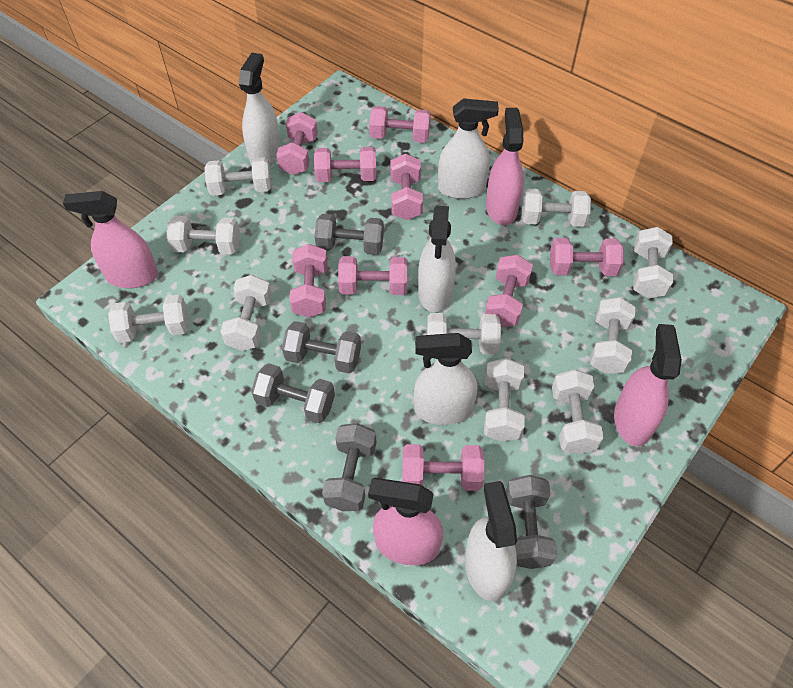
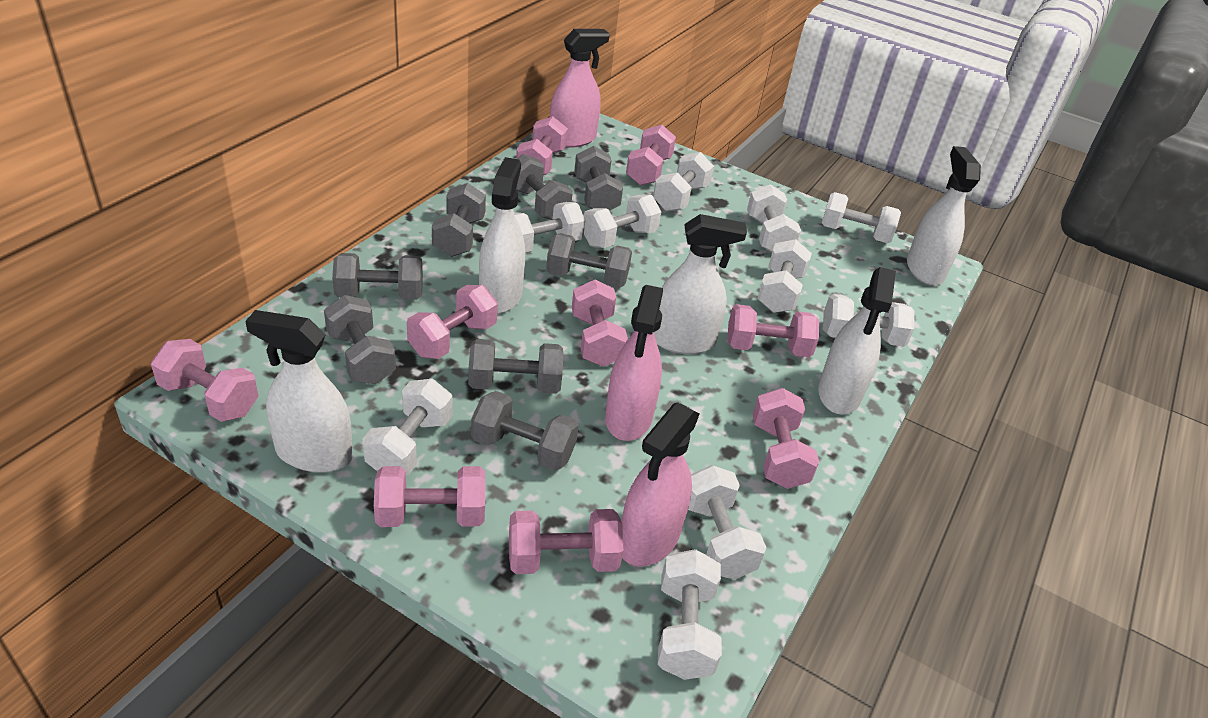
grey dumbbell: 5 -> 8
pink spray bottle: 4 -> 3

